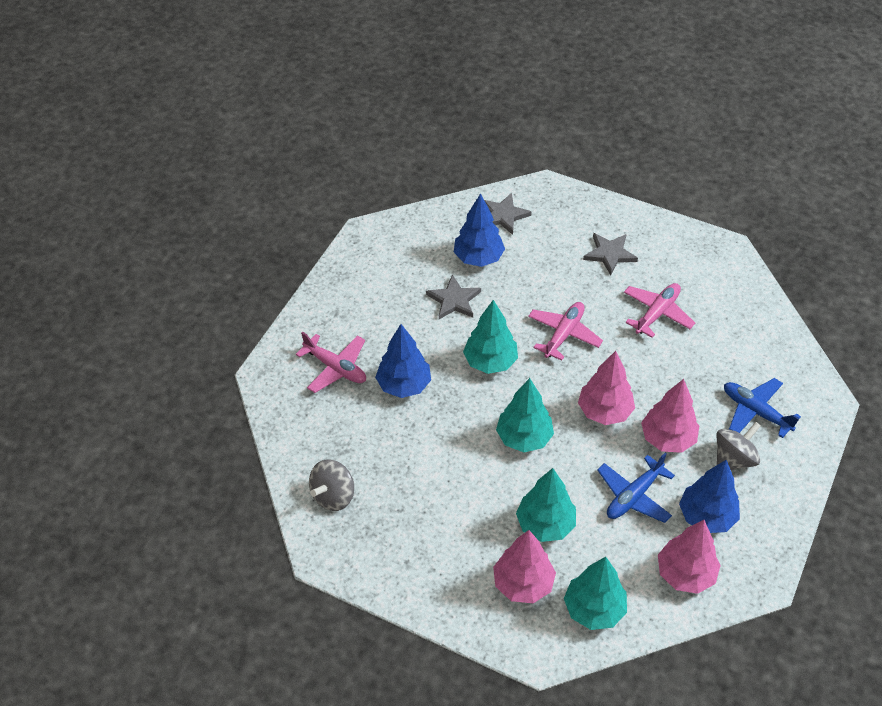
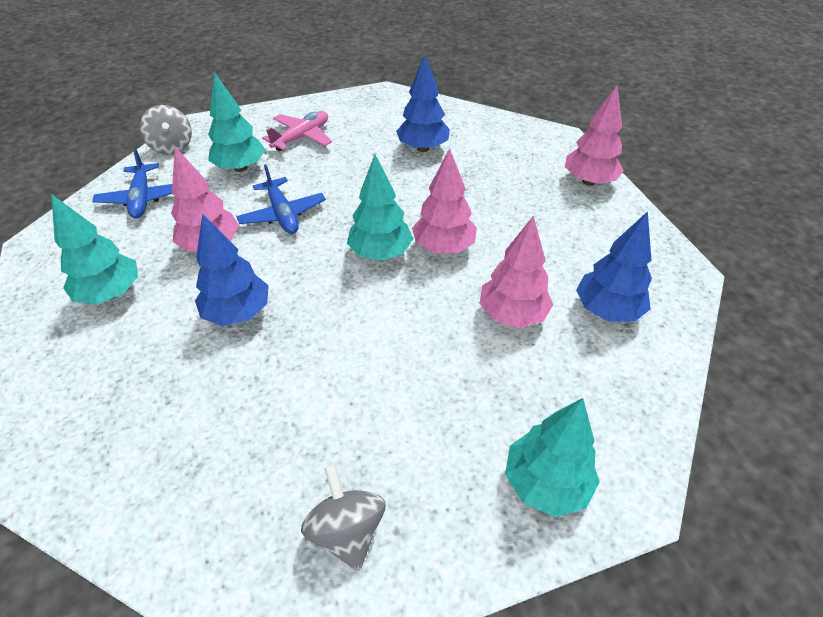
grey star: 3 -> 0
pink plane: 3 -> 1

